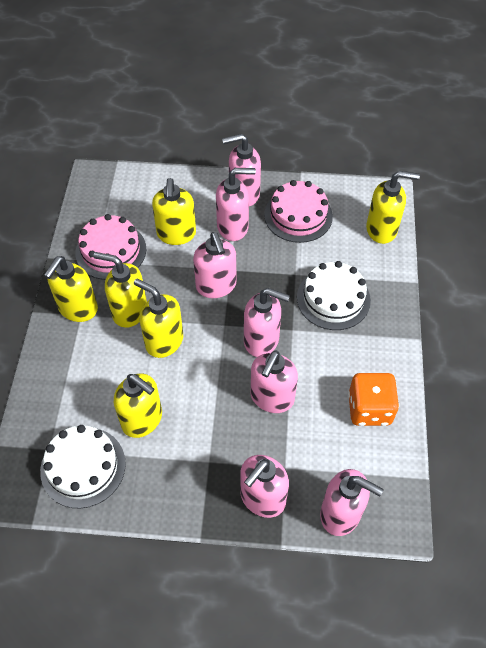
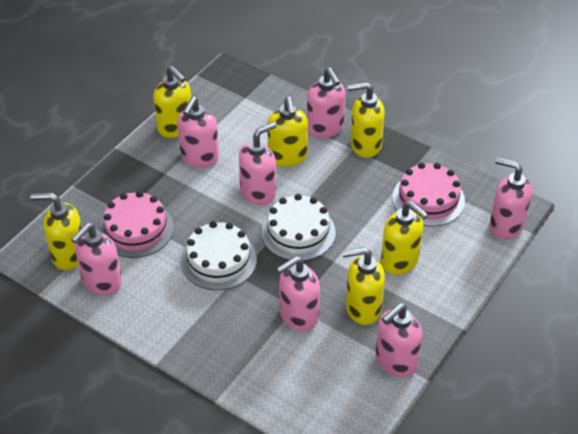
orange dice: 1 -> 0

